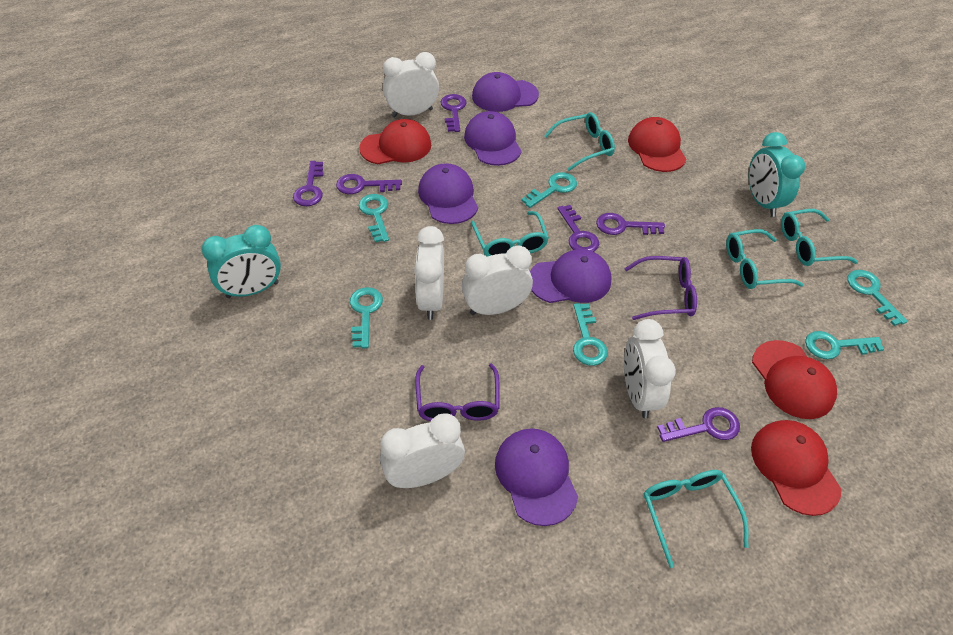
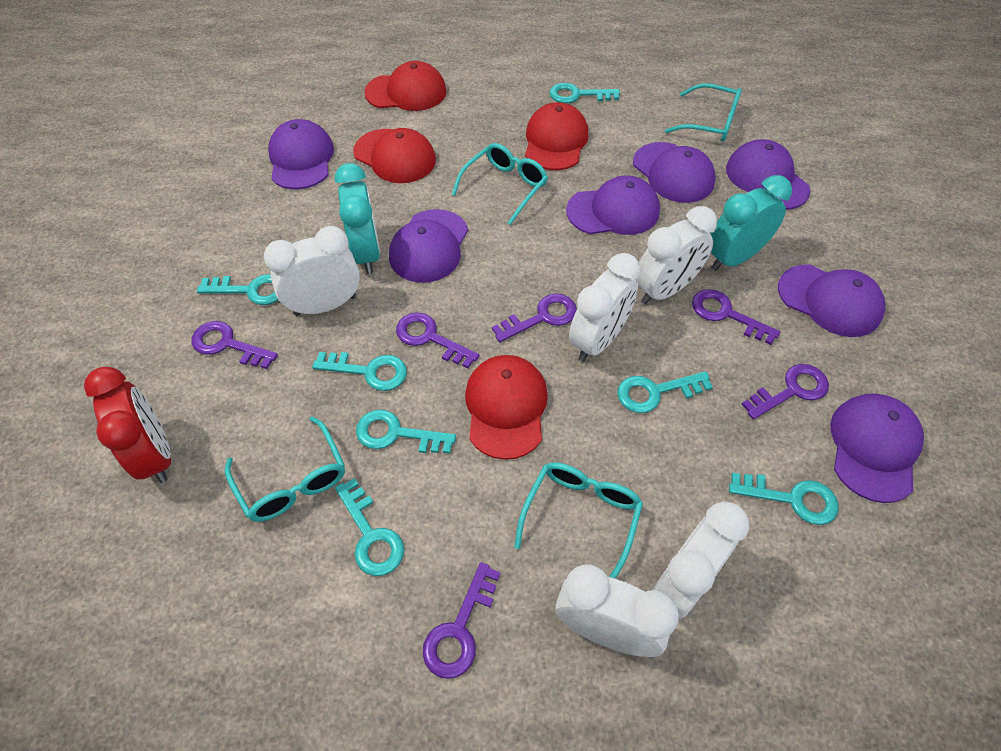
purple cap: 5 -> 7
purple glasses: 2 -> 0
red clock: 0 -> 1
turquoise glasses: 5 -> 4
turquoise key: 6 -> 7

